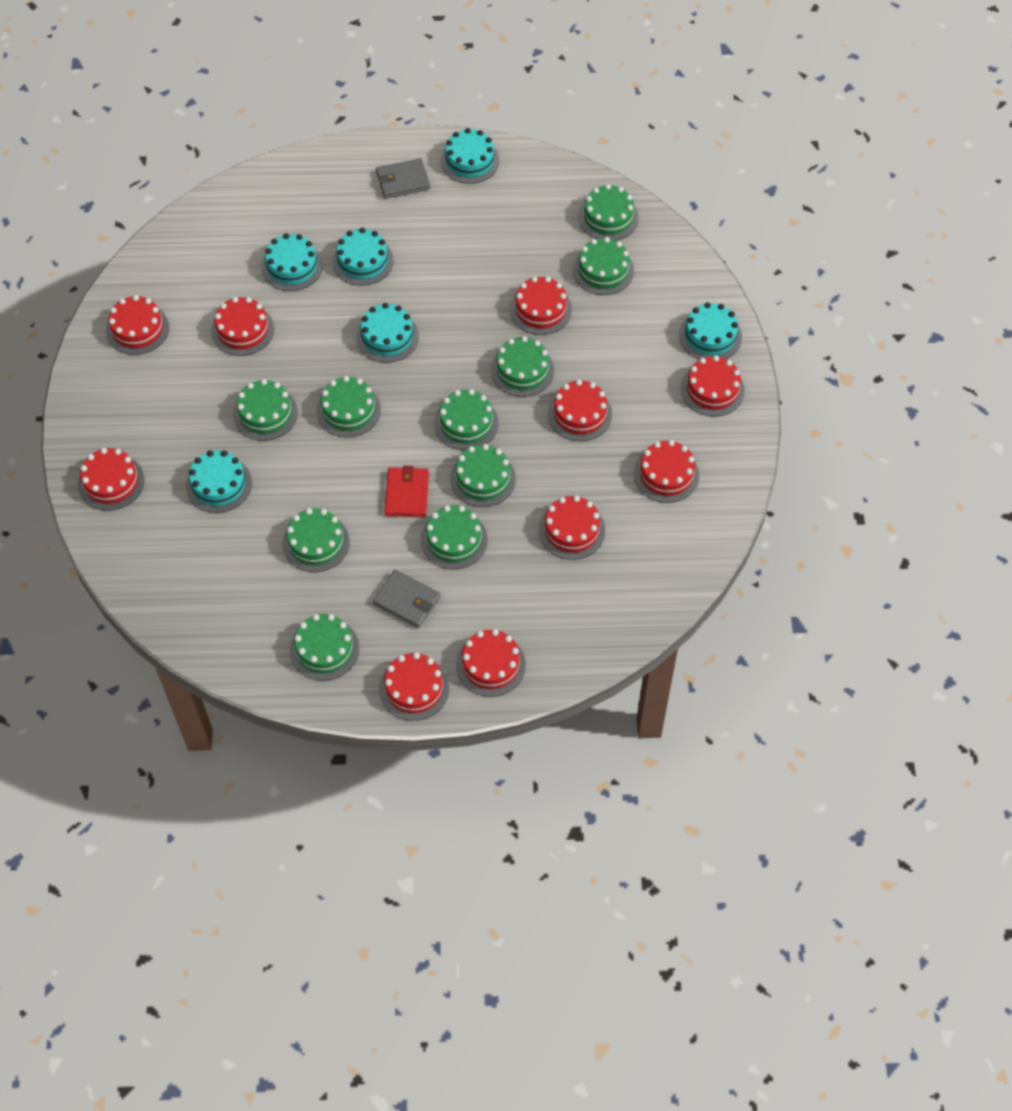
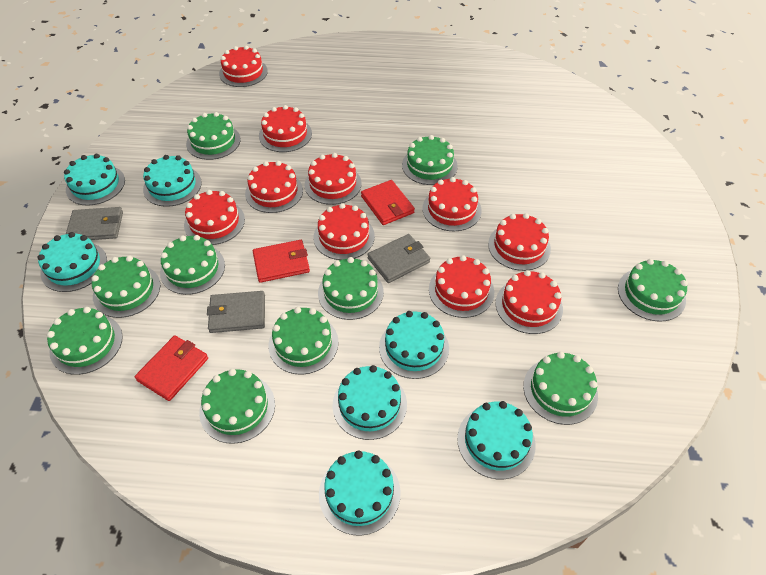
grey wallet: 2 -> 3
red wallet: 1 -> 3
turquoise cake: 6 -> 7

